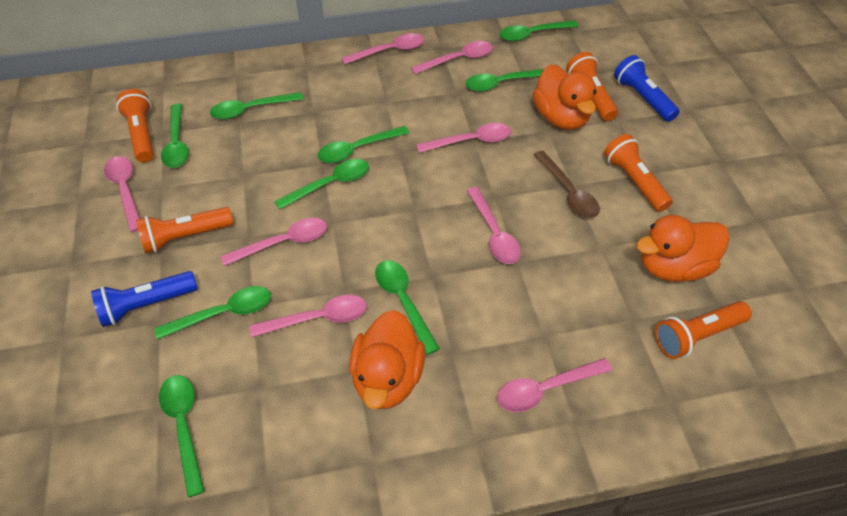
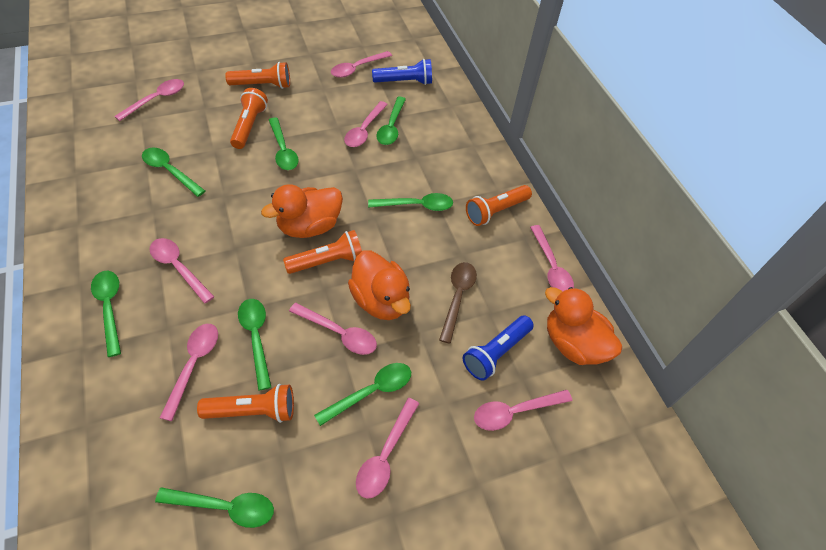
green spoon: 9 -> 8
pink spoon: 8 -> 9

